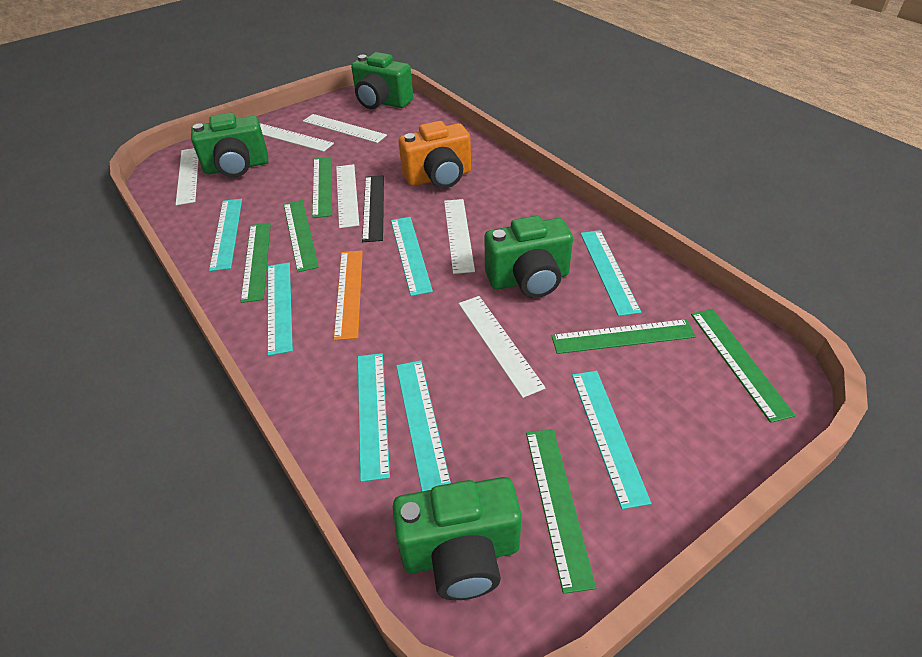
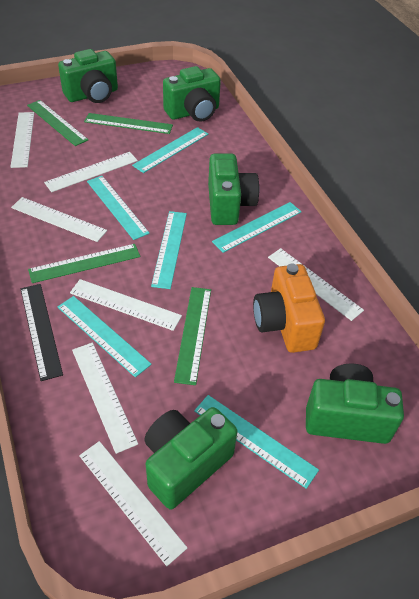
green camera: 4 -> 5
green ruler: 6 -> 4
orange ruler: 1 -> 0
turquoise ruler: 7 -> 6
white ruler: 6 -> 7

